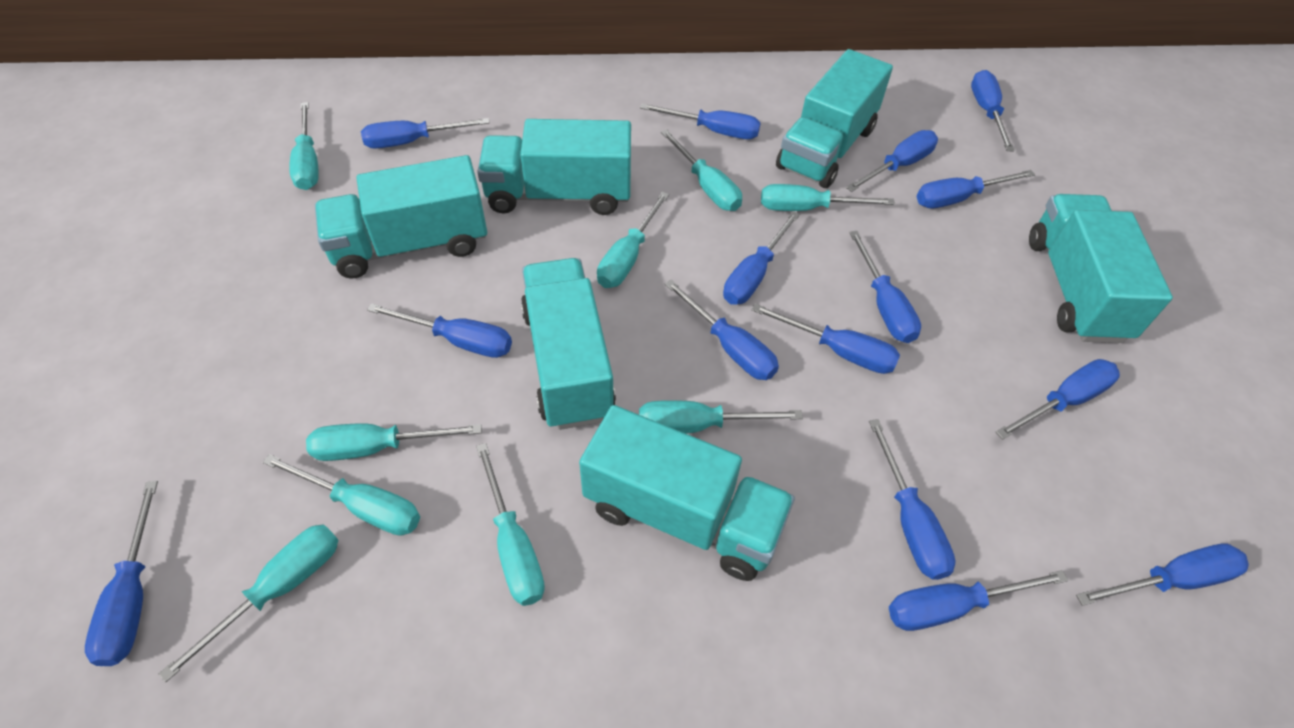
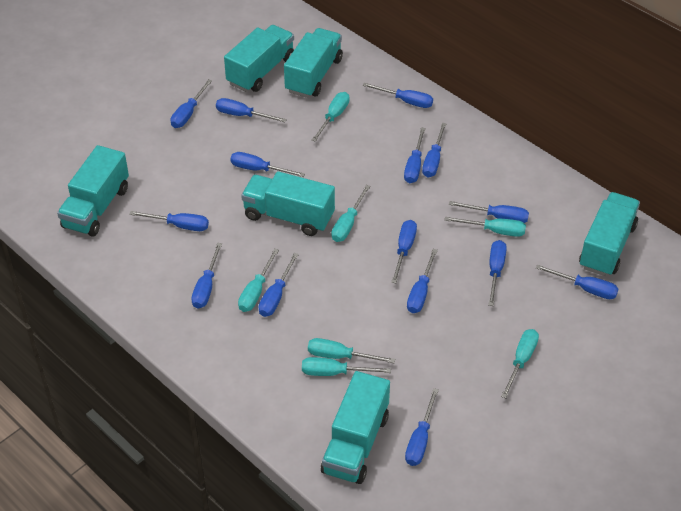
turquoise screwdriver: 9 -> 7

